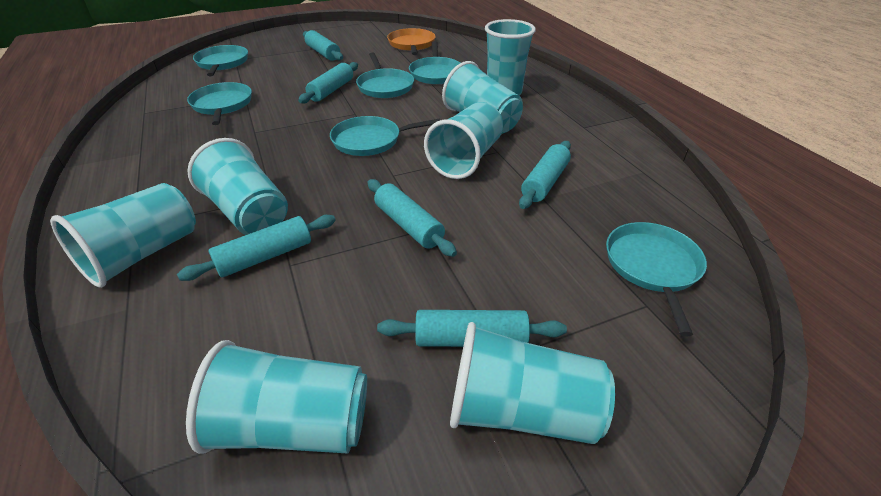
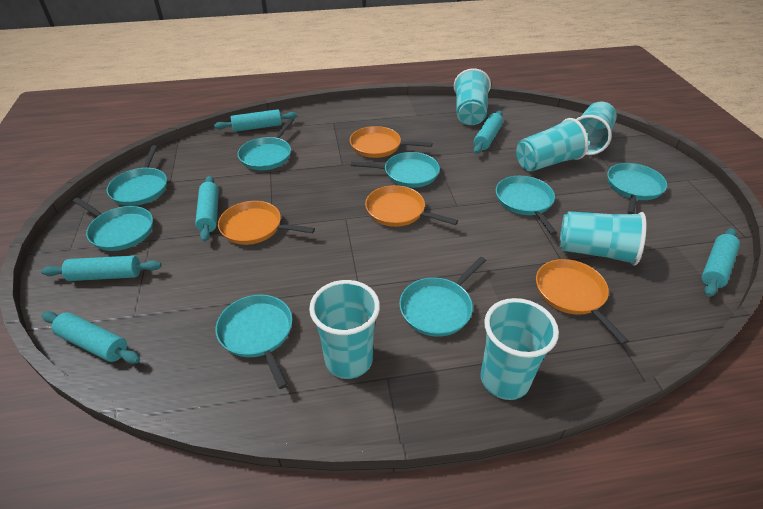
orange pan: 1 -> 4
turquoise cup: 7 -> 6
turquoise pan: 6 -> 8

